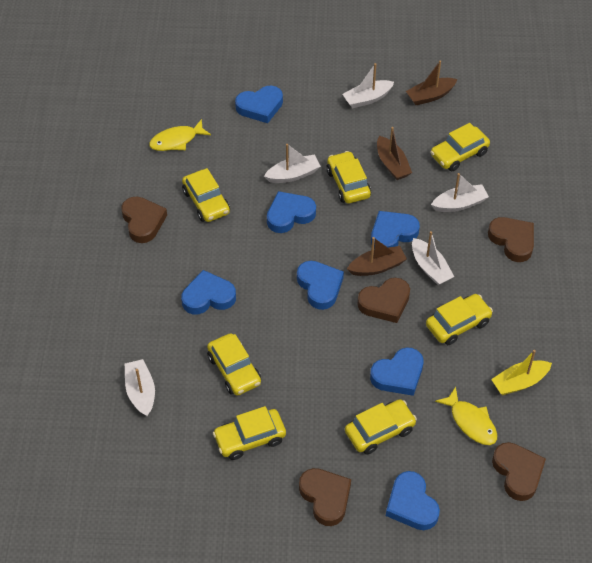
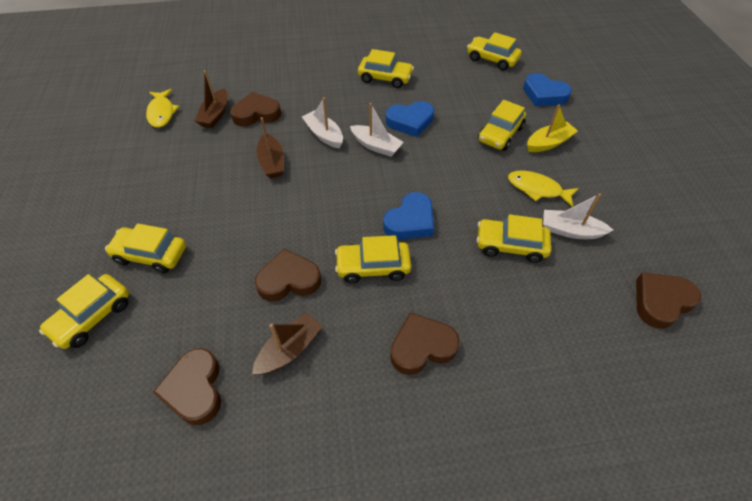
blue heart: 7 -> 3
white boat: 5 -> 3

